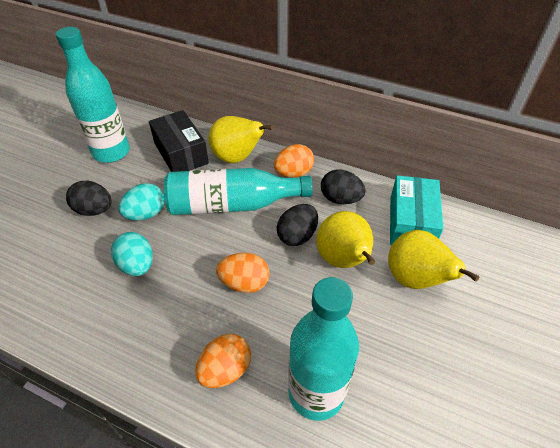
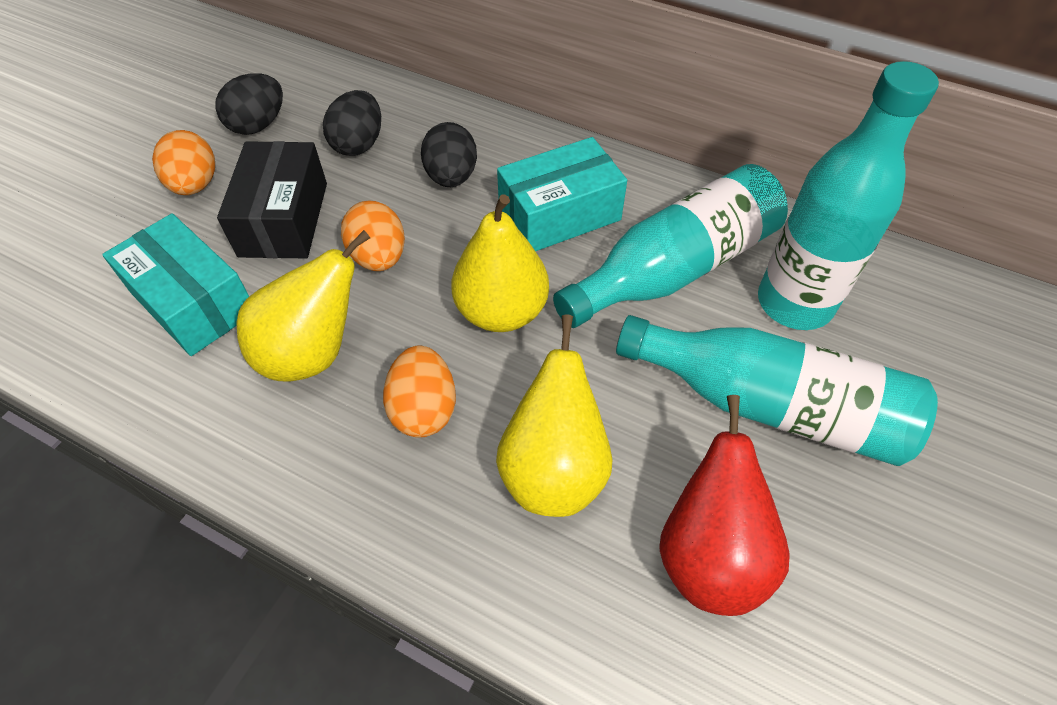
red pear: 0 -> 1
turquoise box: 1 -> 2
turquoise egg: 2 -> 0

